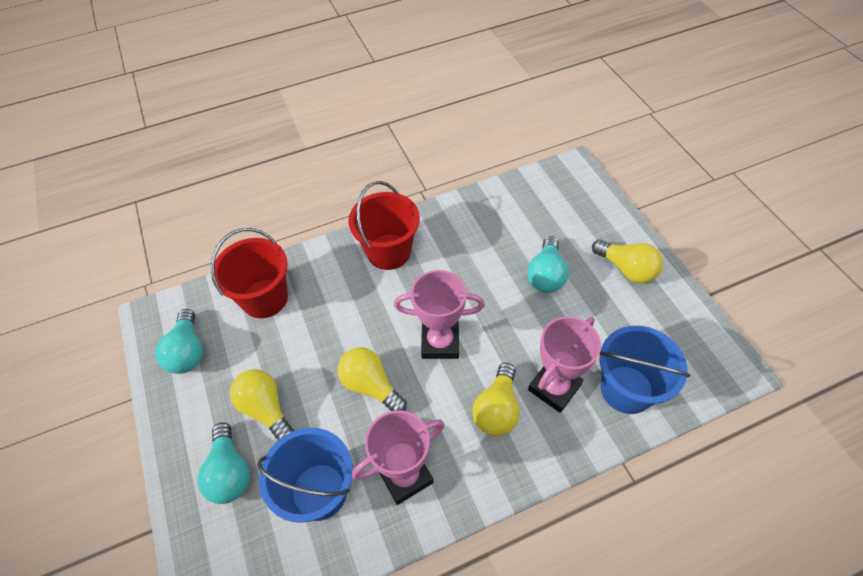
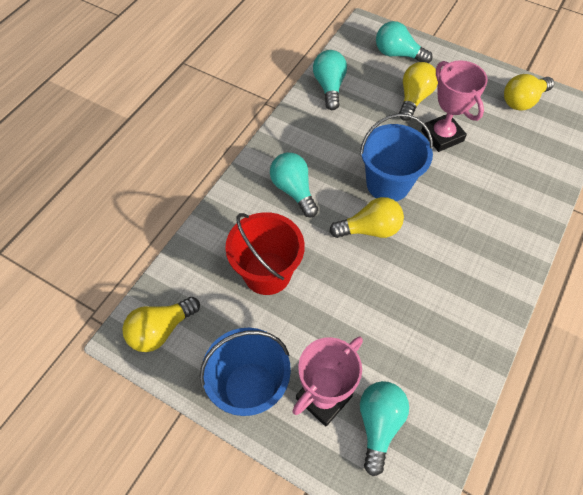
pink trophy: 3 -> 2
red bucket: 2 -> 1
turquoise light bulb: 3 -> 4

